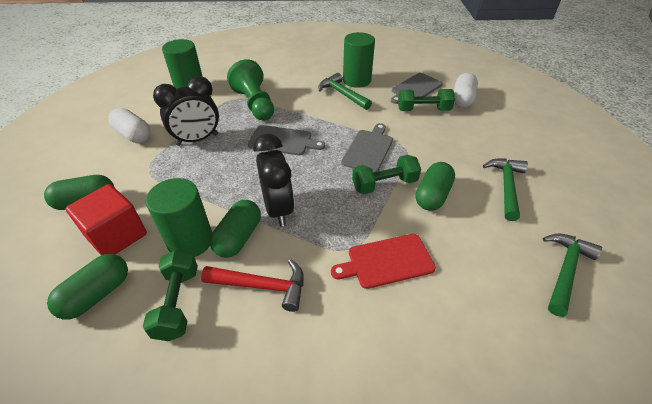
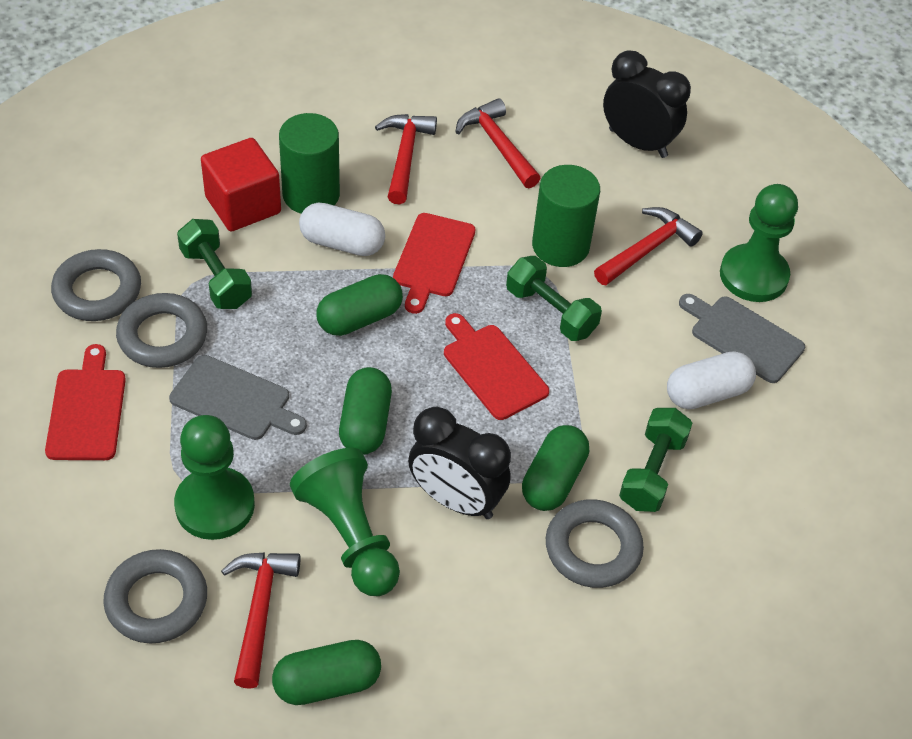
green cylinder: 3 -> 2
green hammer: 3 -> 0
green pawn: 1 -> 3
grey cutting board: 3 -> 2
grey ring: 0 -> 4
red cutting board: 1 -> 3
red hammer: 1 -> 4

